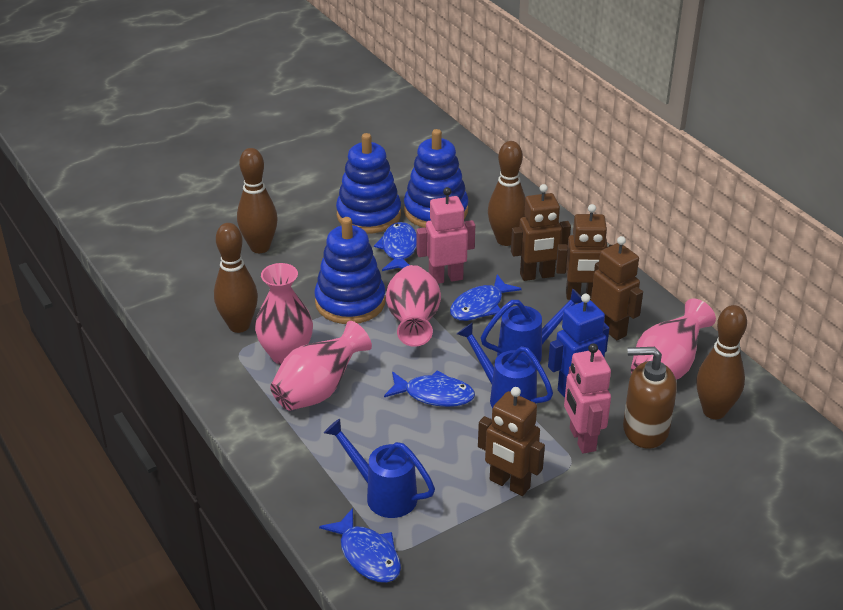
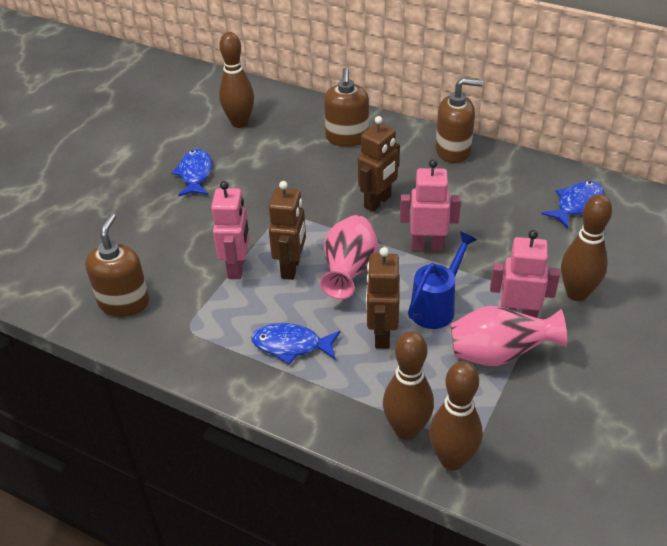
blue fish: 4 -> 3
blue robot: 1 -> 0
blue stacking toy: 3 -> 0
blue watering can: 3 -> 1
brown robot: 4 -> 3
brown soap dispenser: 1 -> 3
pink robot: 2 -> 3
pink vase: 4 -> 2

